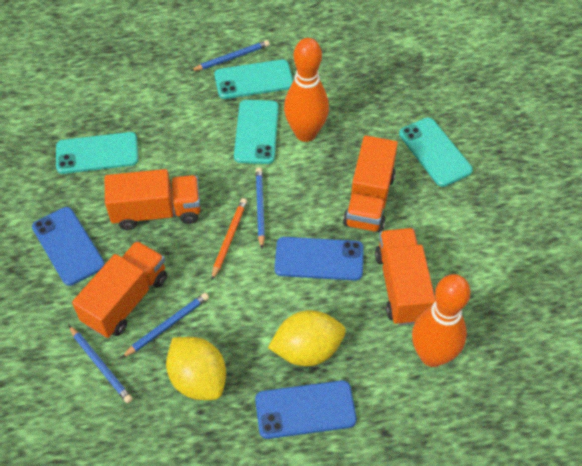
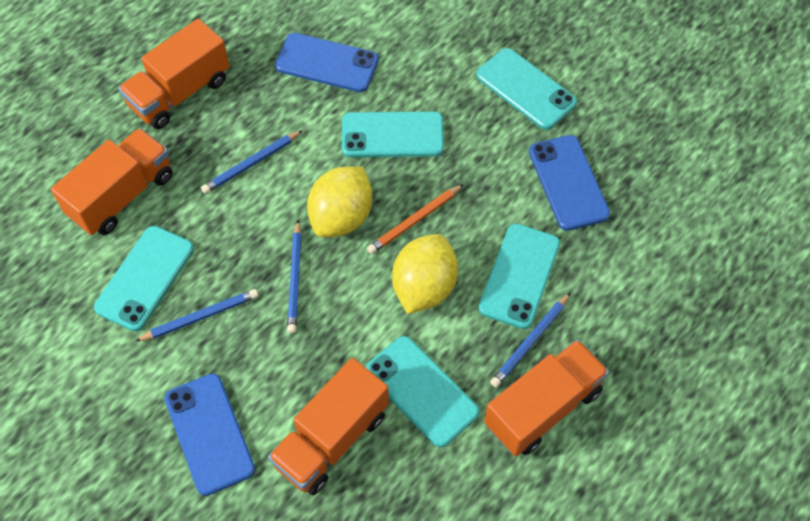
orange bowling pin: 2 -> 0
turquoise phone: 4 -> 5

